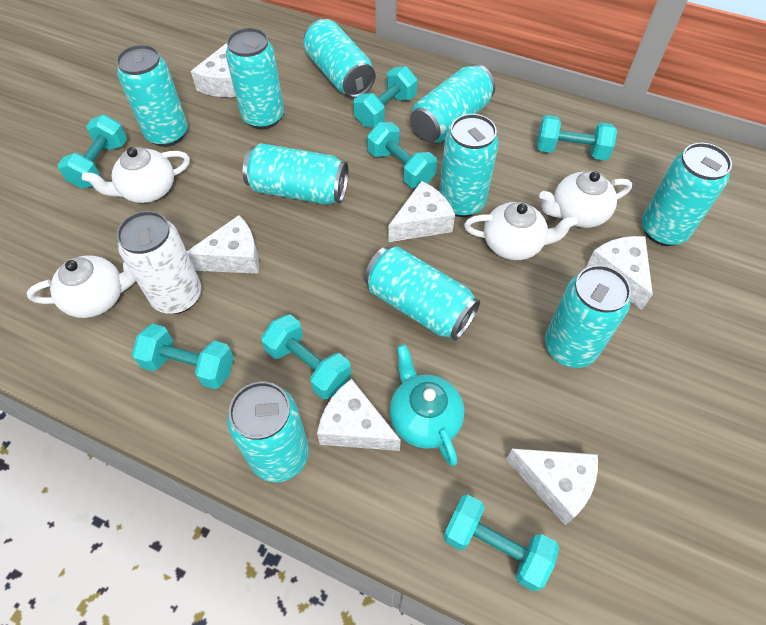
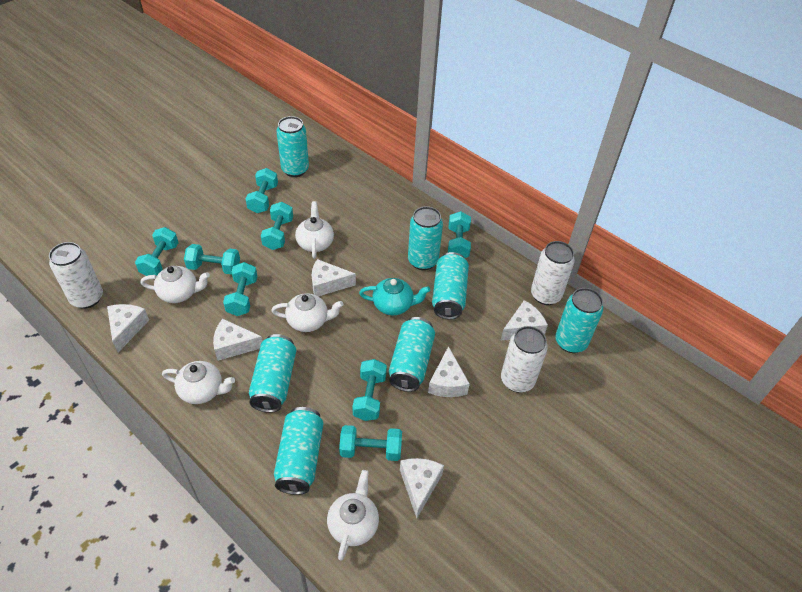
turquoise can: 10 -> 7
turquoise dumbbell: 7 -> 8
white can: 1 -> 3
white teapot: 4 -> 5

